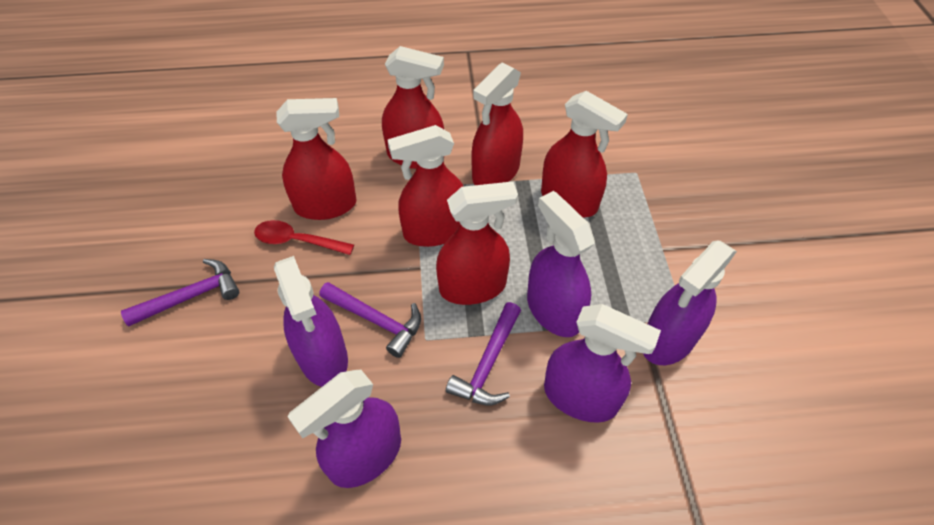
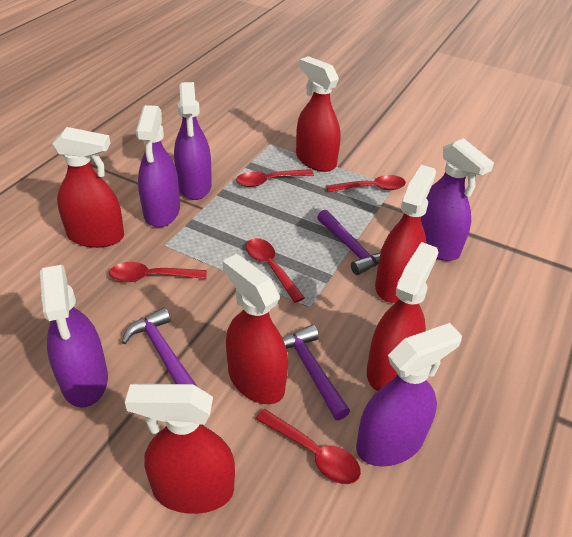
red spoon: 1 -> 5

